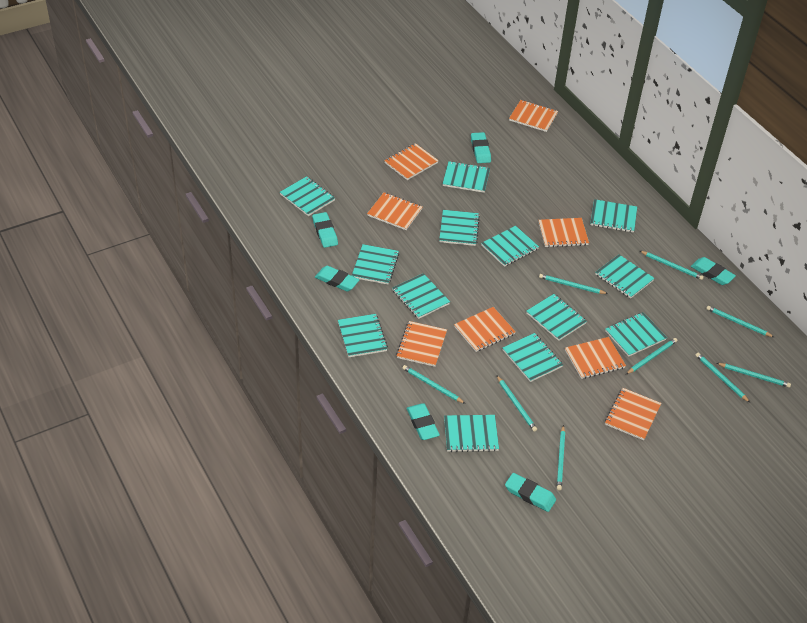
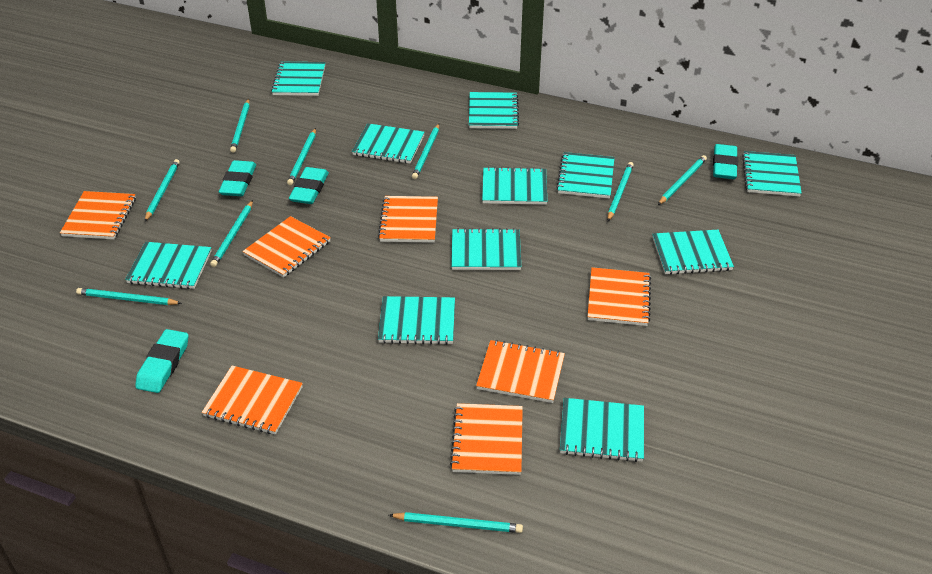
orange notebook: 8 -> 7
turquoise eraser: 6 -> 4
turquoise notebook: 13 -> 11

